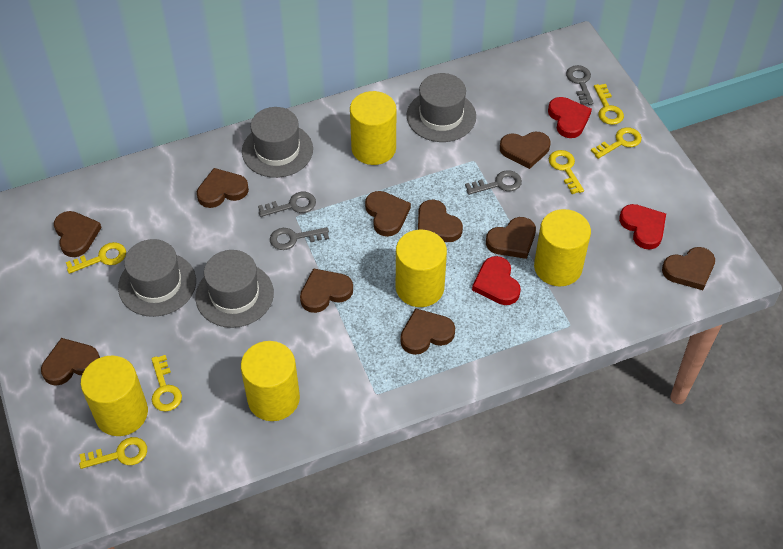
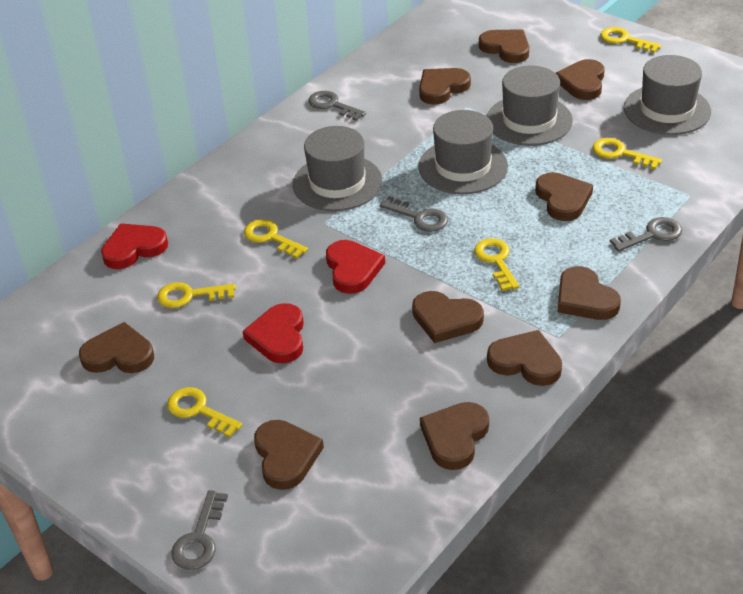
yellow cylinder: 5 -> 0

